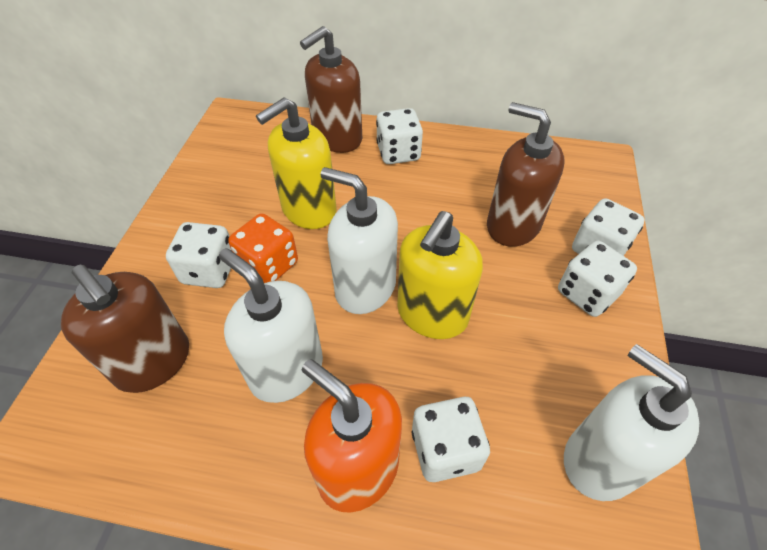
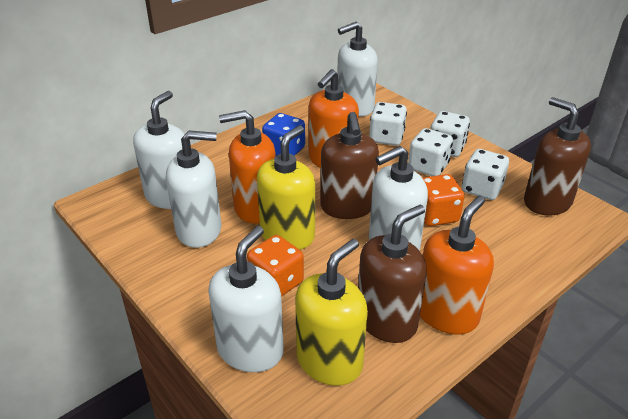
blue dice: 0 -> 1
orange dice: 1 -> 2
orange soap dispenser: 1 -> 3
white dice: 5 -> 4
white soap dispenser: 3 -> 5

